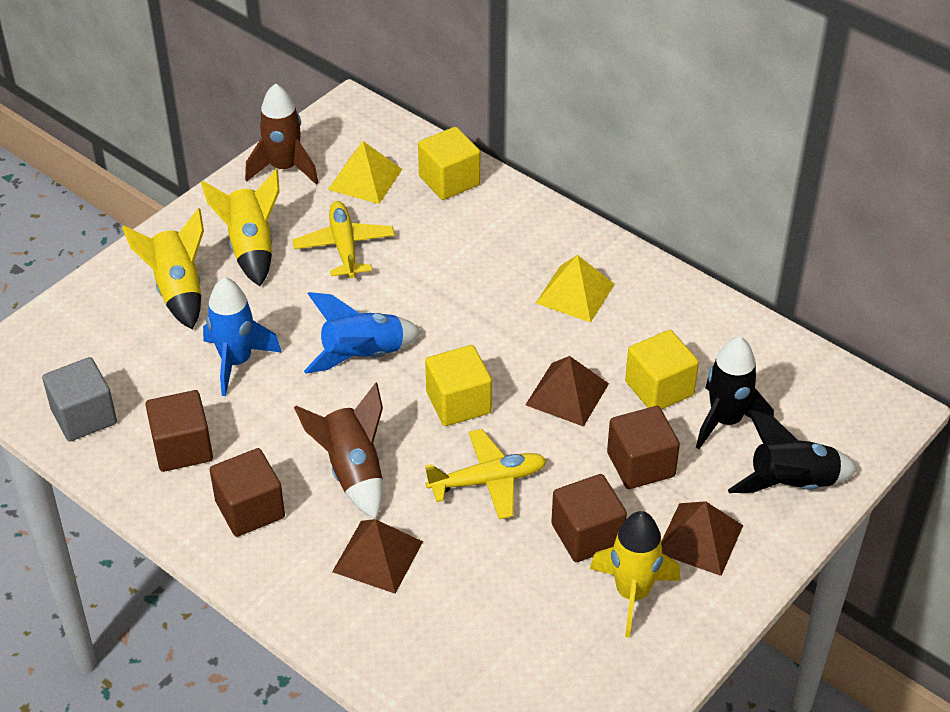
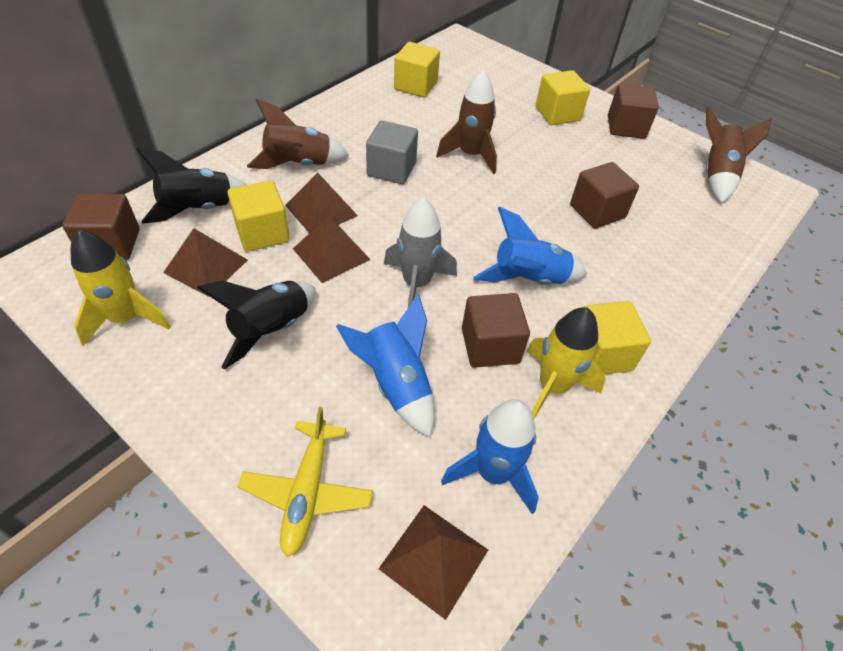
blue rocket: 2 -> 3
brown pyramid: 3 -> 4
brown rocket: 2 -> 3
grey rocket: 0 -> 1
yellow cube: 3 -> 4
yellow plane: 2 -> 1
yellow pyramid: 2 -> 0
yellow rocket: 3 -> 2

